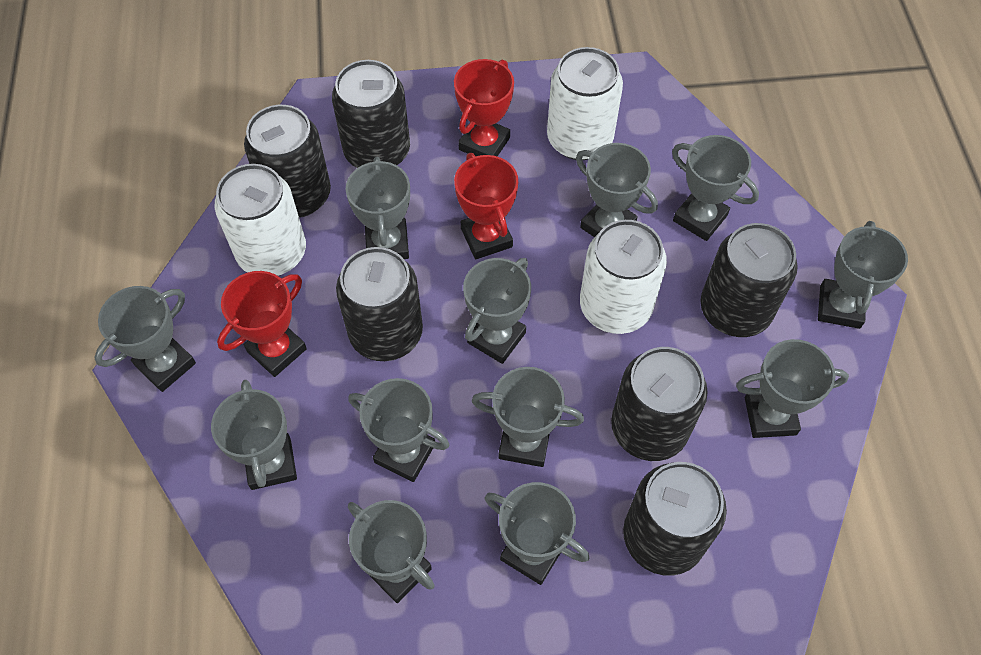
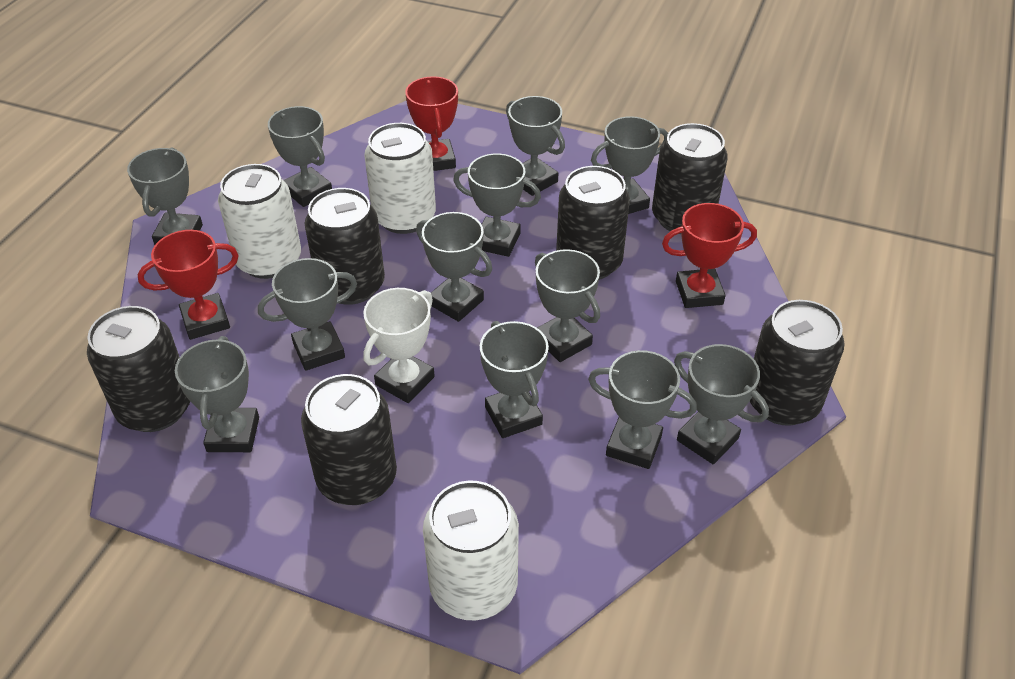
white trophy: 0 -> 1

